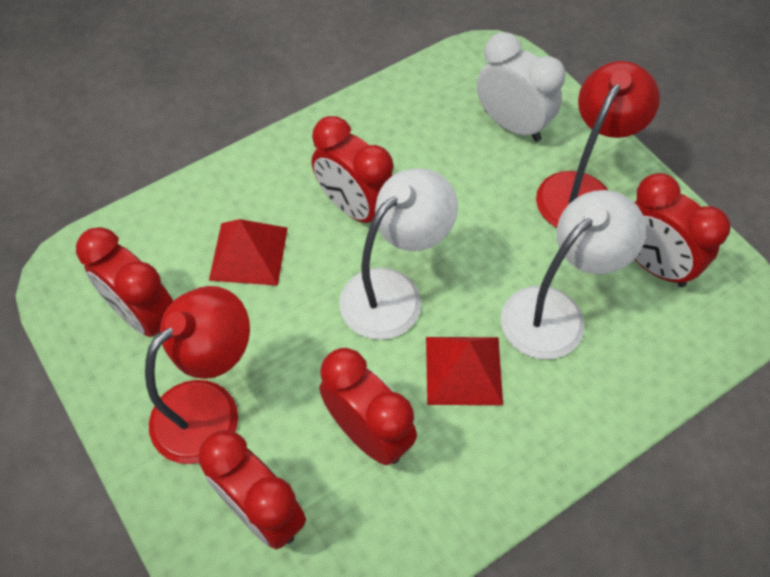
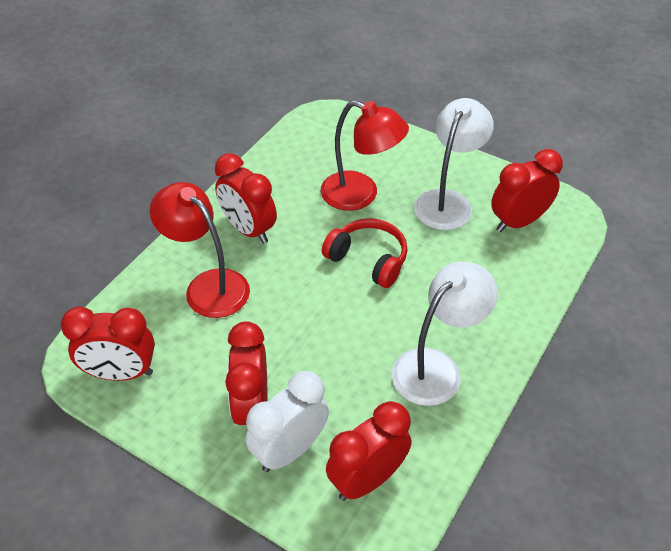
red headphones: 0 -> 1
red pyramid: 2 -> 0

